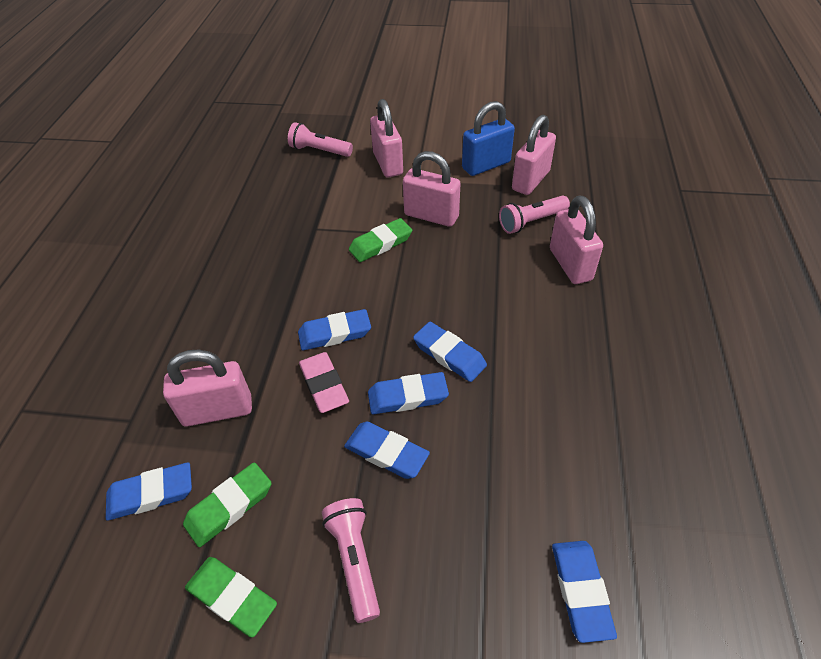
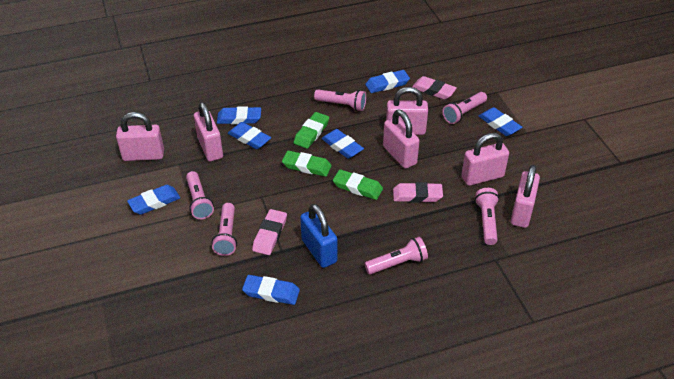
blue eraser: 6 -> 7
pink eraser: 1 -> 3
pink flashlight: 3 -> 6
pink padlock: 5 -> 6

